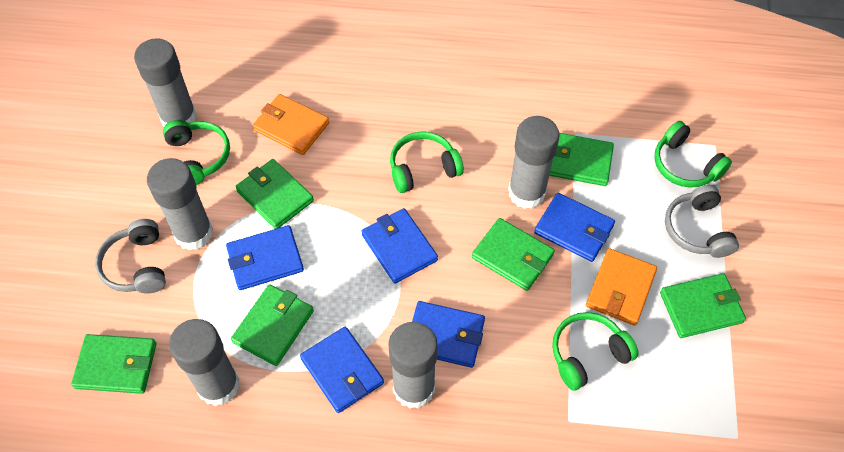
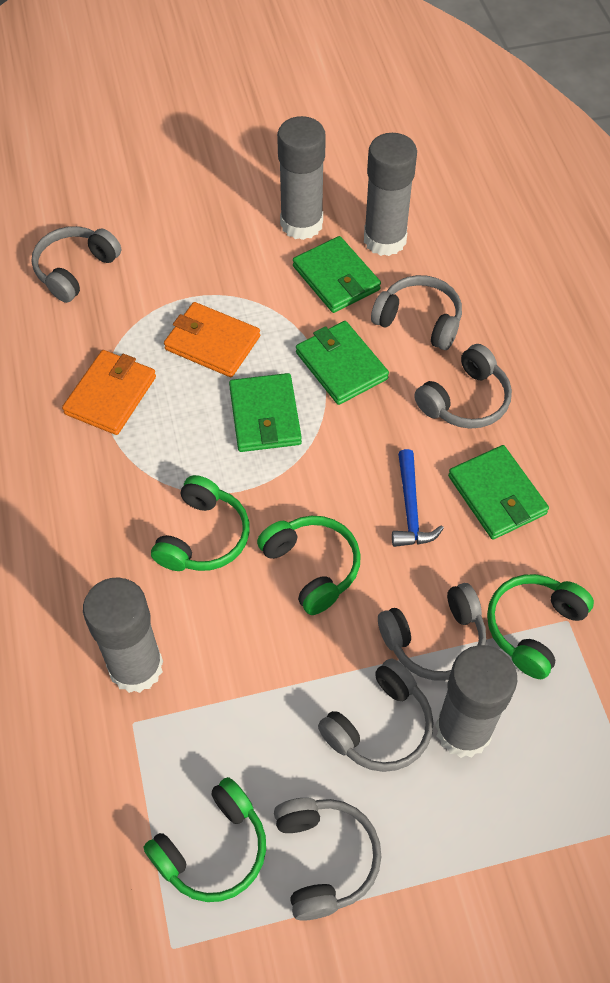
blue hammer: 0 -> 1
blue wallet: 5 -> 0
green wallet: 6 -> 4
grey glue stick: 5 -> 4
grey headphones: 2 -> 6

